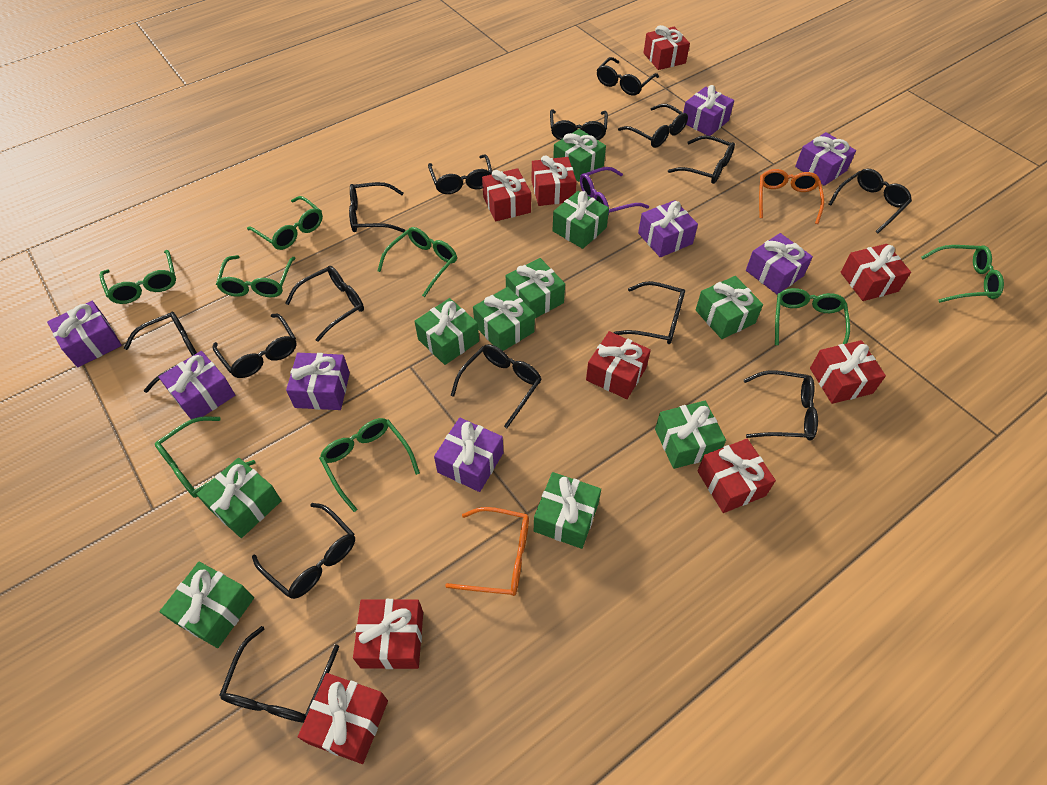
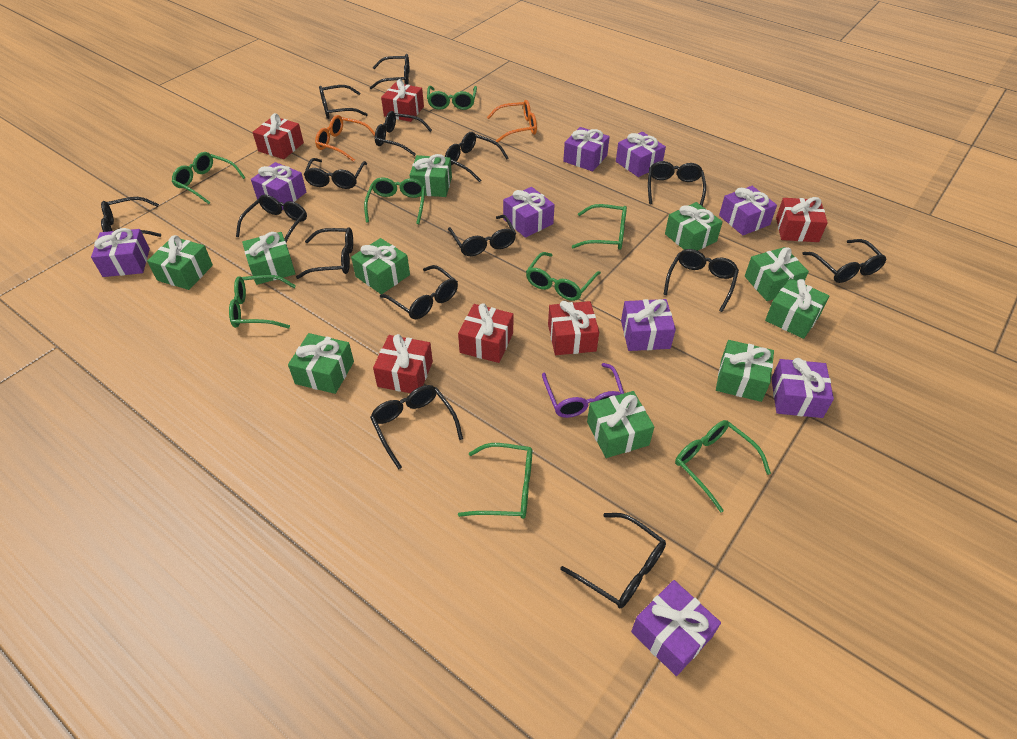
purple gift: 8 -> 9
red gift: 9 -> 6

